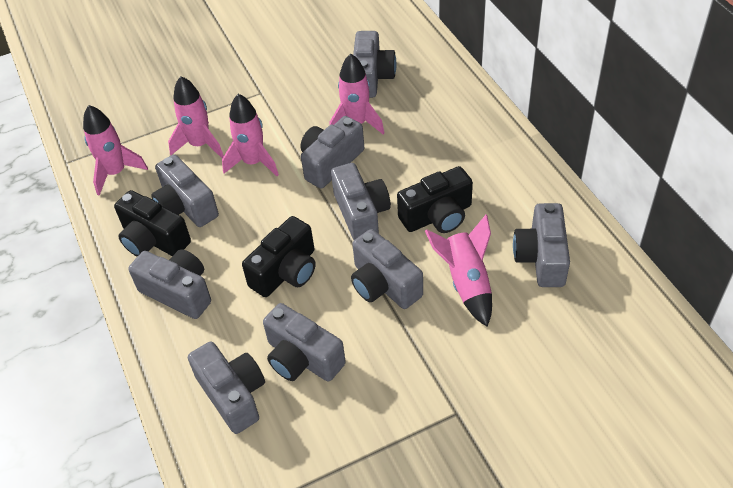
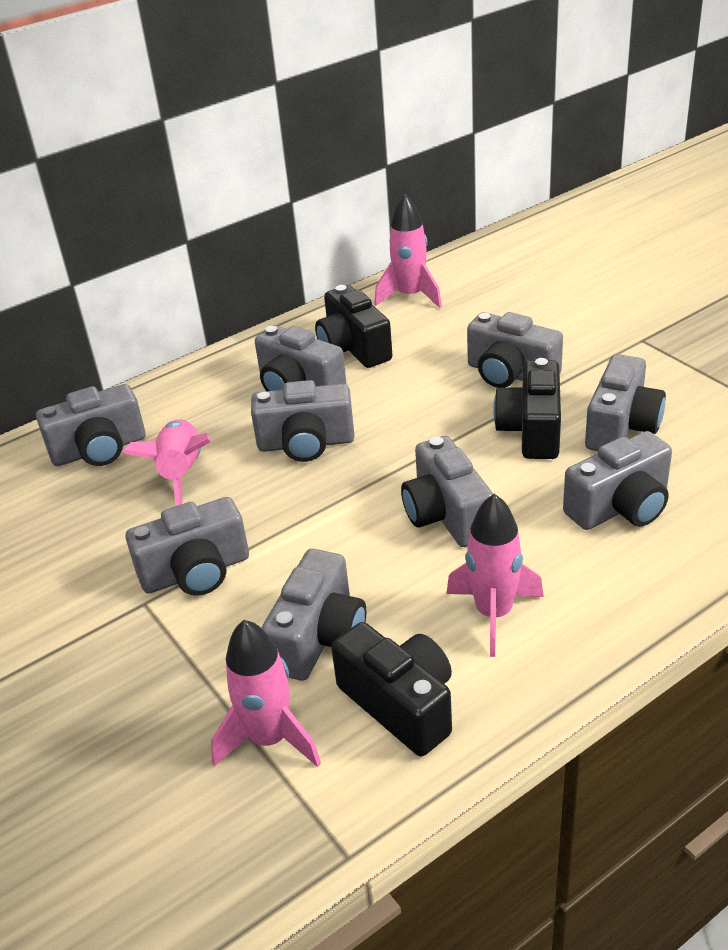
pink rocket: 5 -> 4

